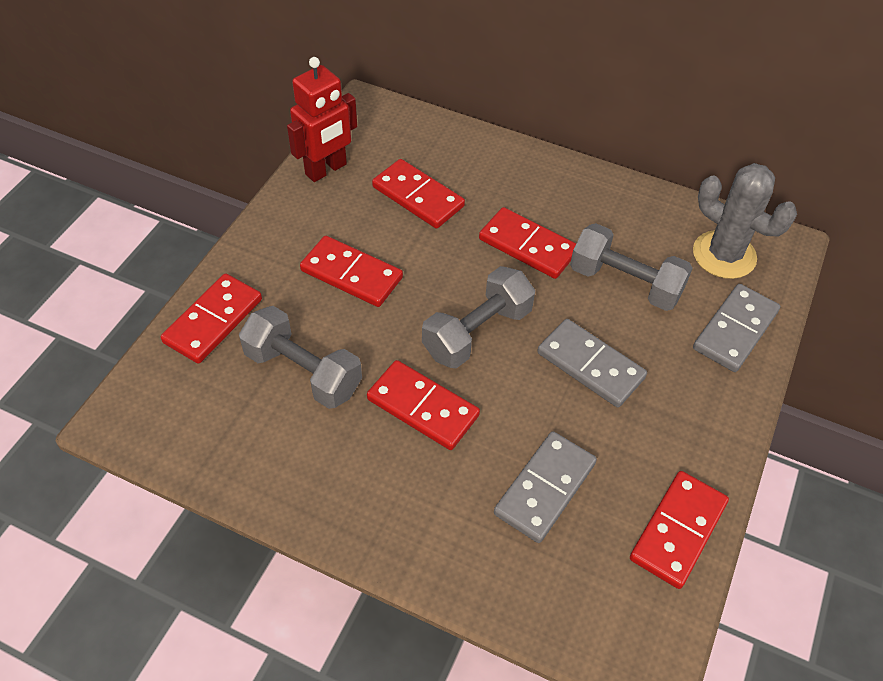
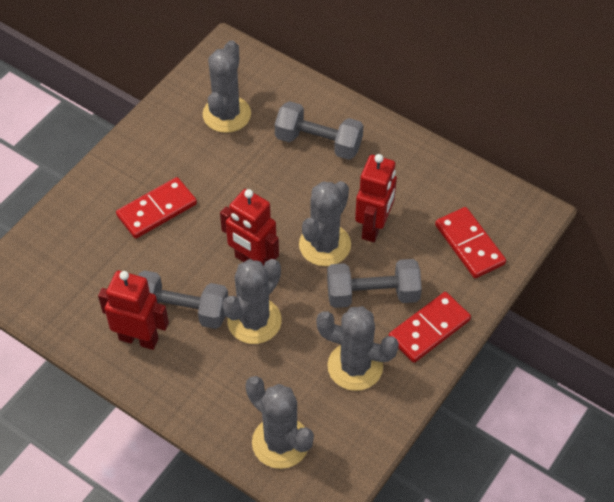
grey cactus: 1 -> 5
grey domino: 3 -> 0
red domino: 6 -> 3
red robot: 1 -> 3

